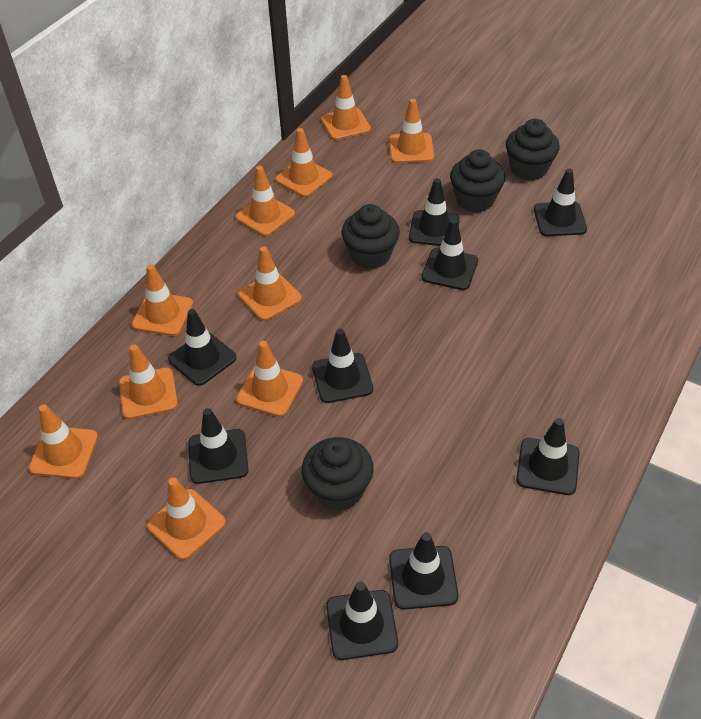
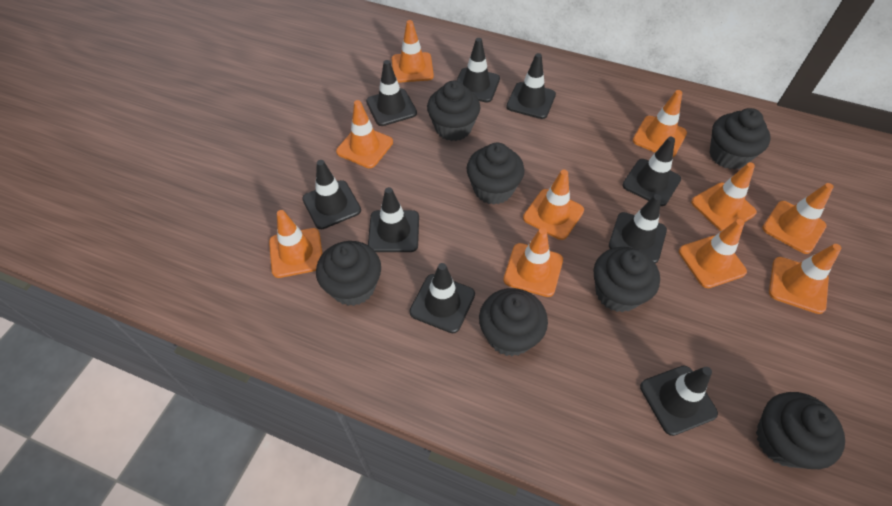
black cupcake: 4 -> 7

